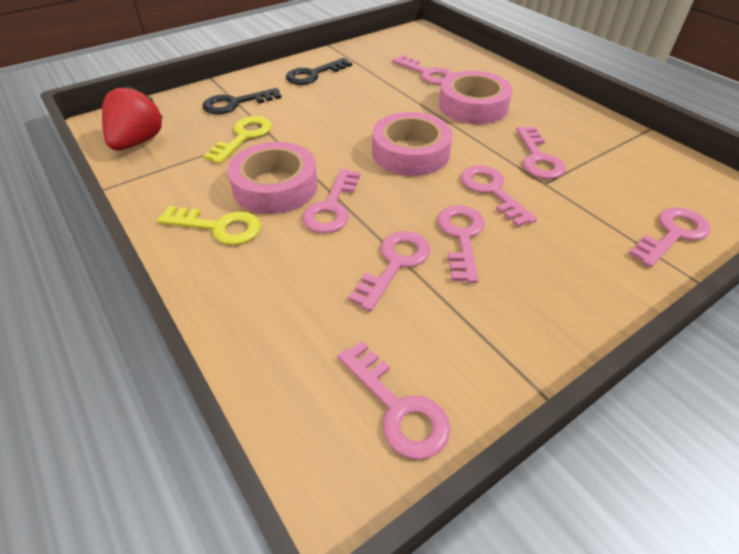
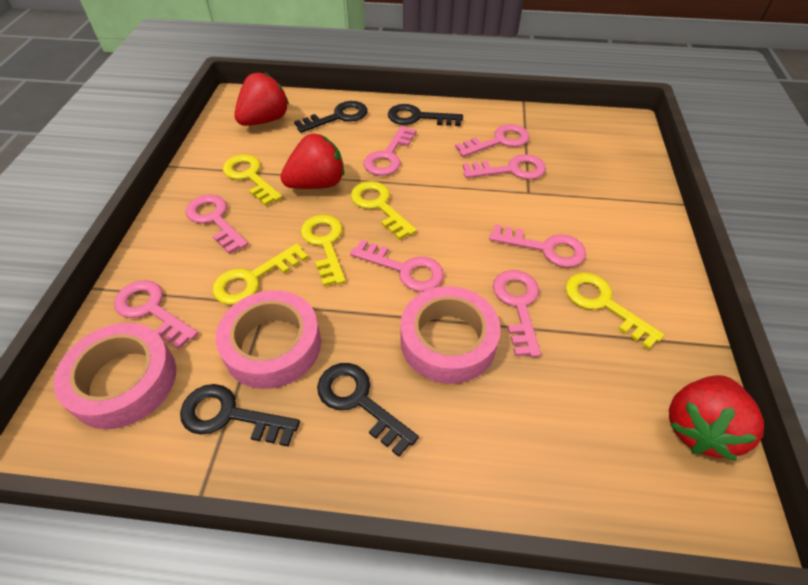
black key: 2 -> 4
red strawberry: 1 -> 3
yellow key: 2 -> 5

